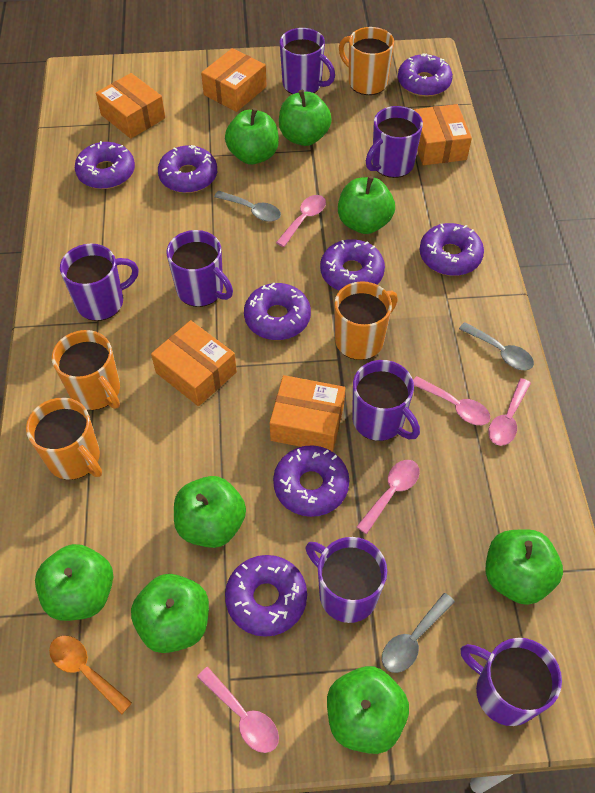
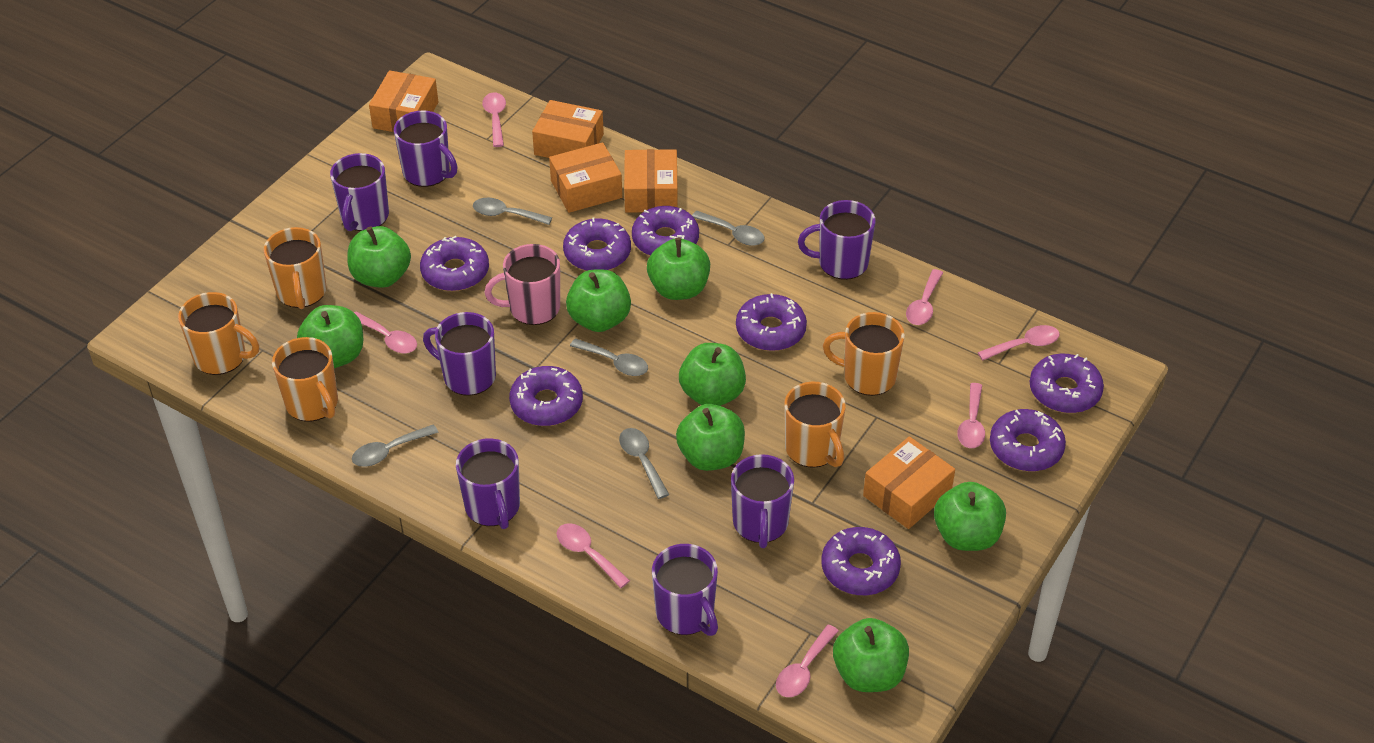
grey spoon: 3 -> 5
orange mug: 4 -> 5
orange spoon: 1 -> 0
pink mug: 0 -> 1
pink spoon: 5 -> 7

